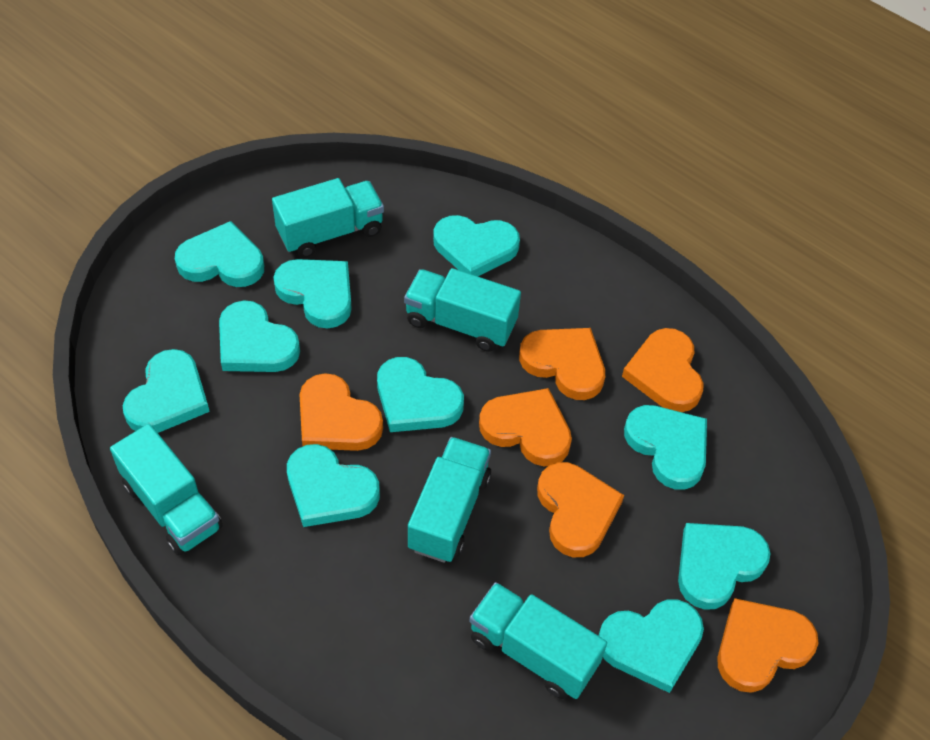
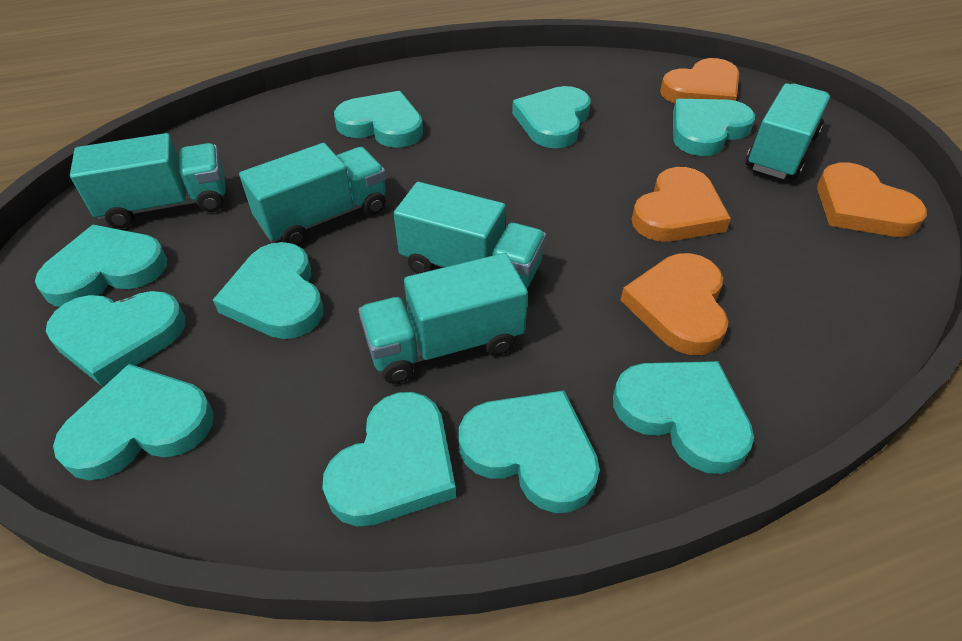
orange heart: 6 -> 4

